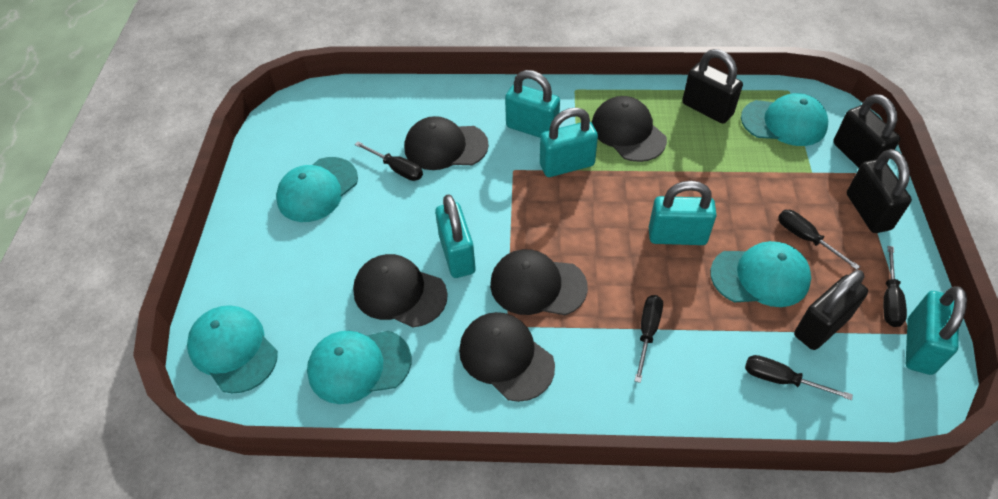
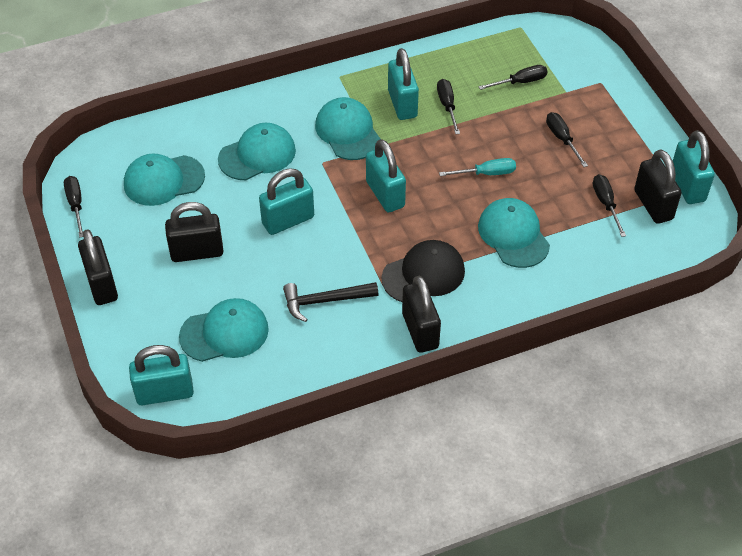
black cap: 5 -> 1
black hammer: 0 -> 1
turquoise screwdriver: 0 -> 1

